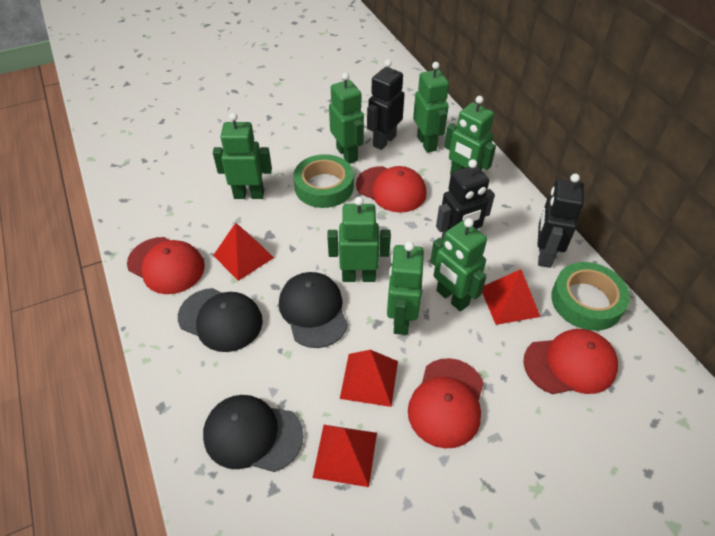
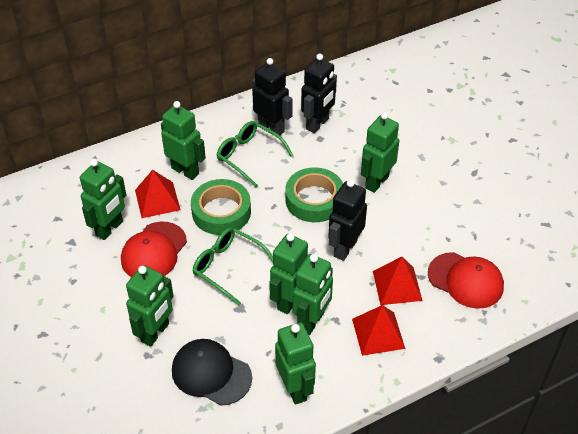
black cap: 3 -> 1
green glasses: 0 -> 2
red cap: 4 -> 2
red pyramid: 4 -> 3

